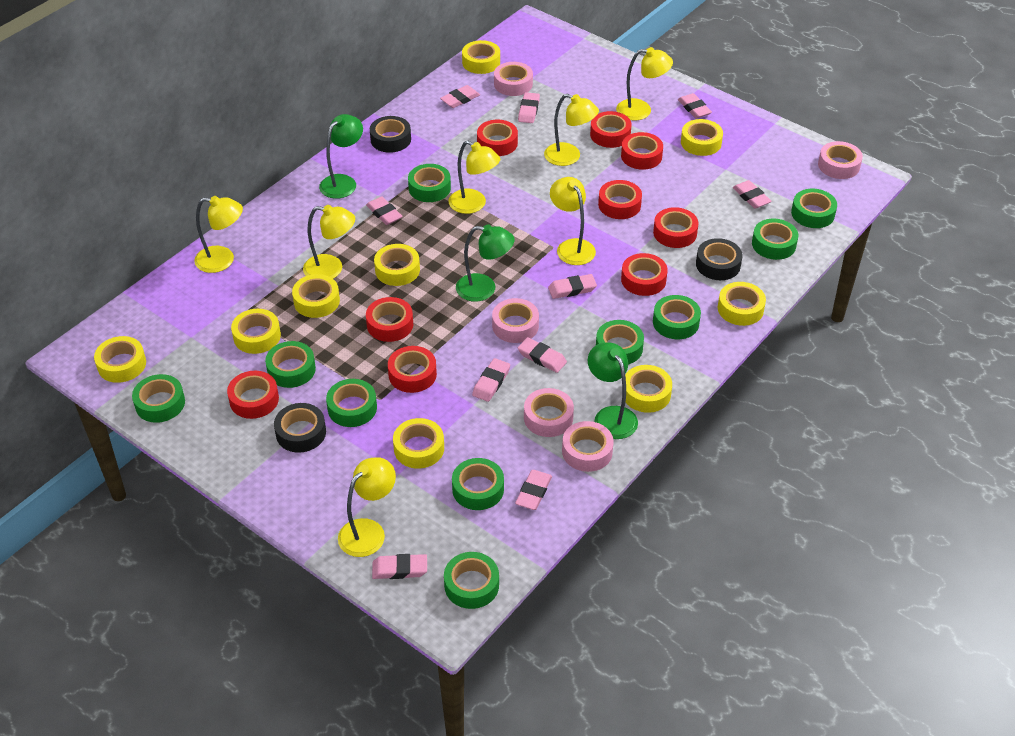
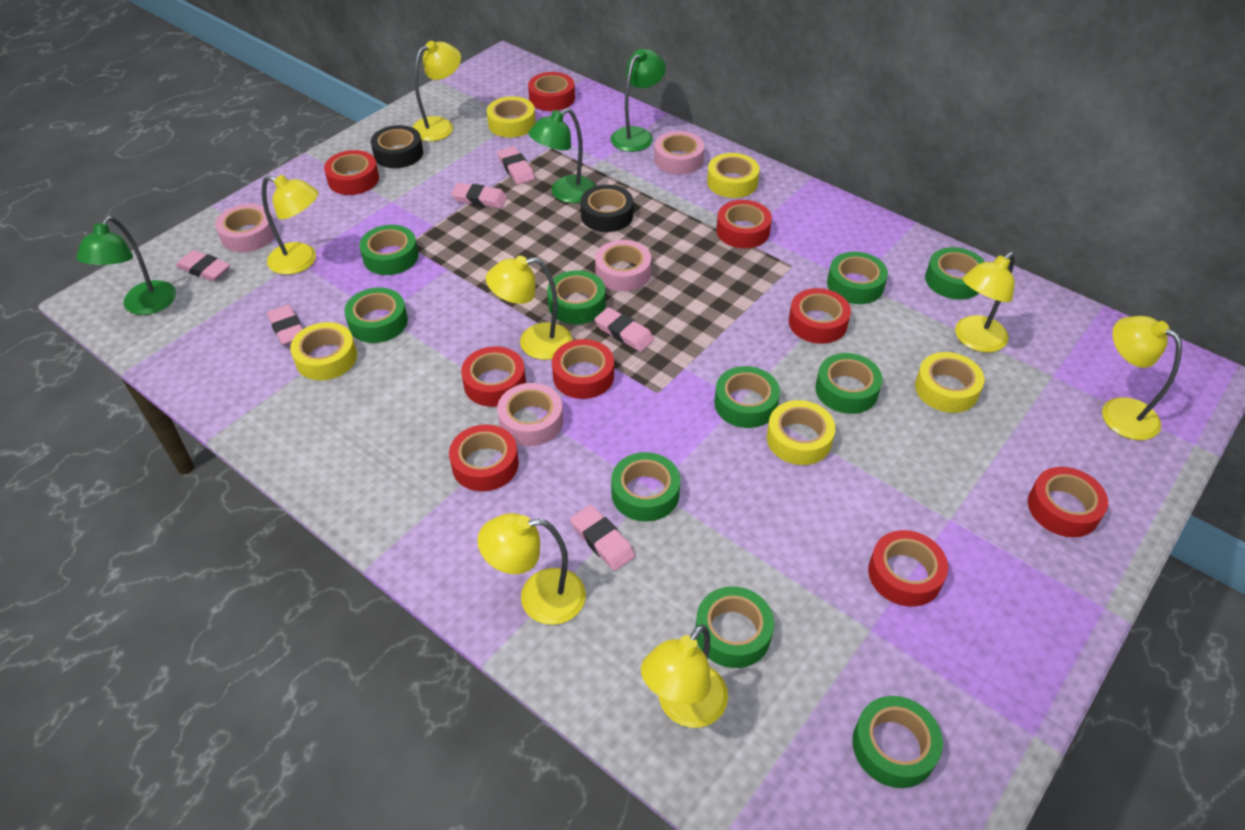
black tape: 3 -> 2
pink eraser: 10 -> 6
pink tape: 5 -> 4
yellow tape: 9 -> 5

